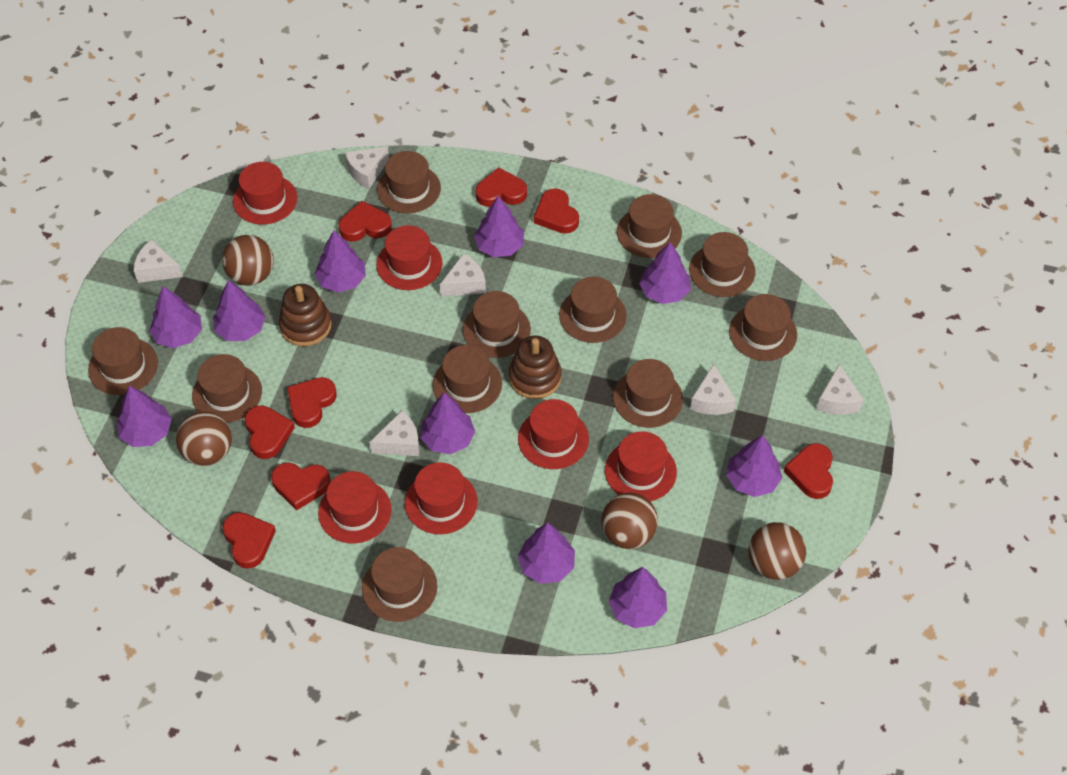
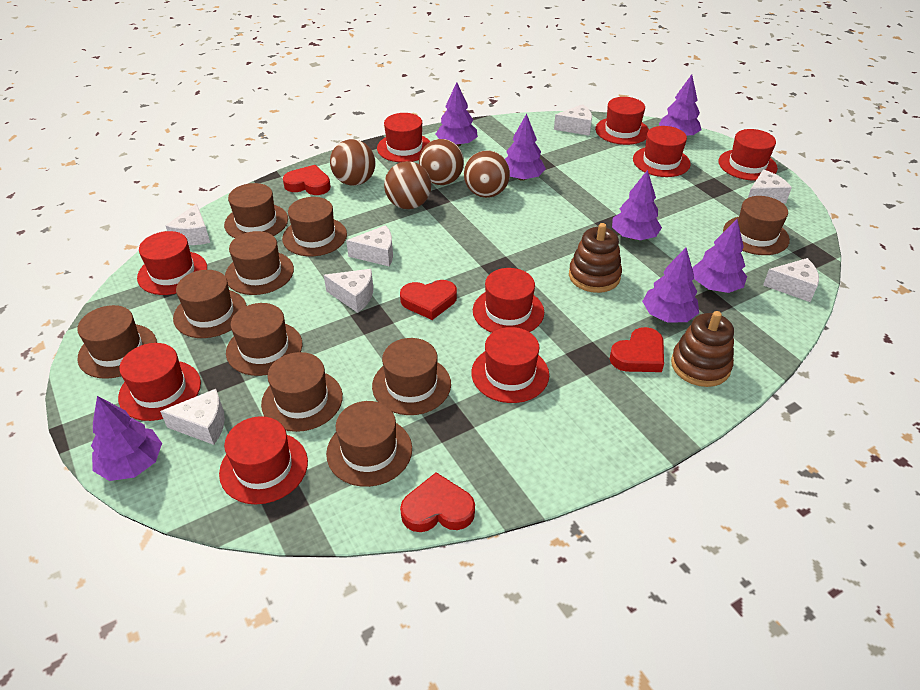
brown hat: 11 -> 10
purple tree: 10 -> 7
red hat: 6 -> 9
red heart: 8 -> 4
white cheese: 6 -> 7

